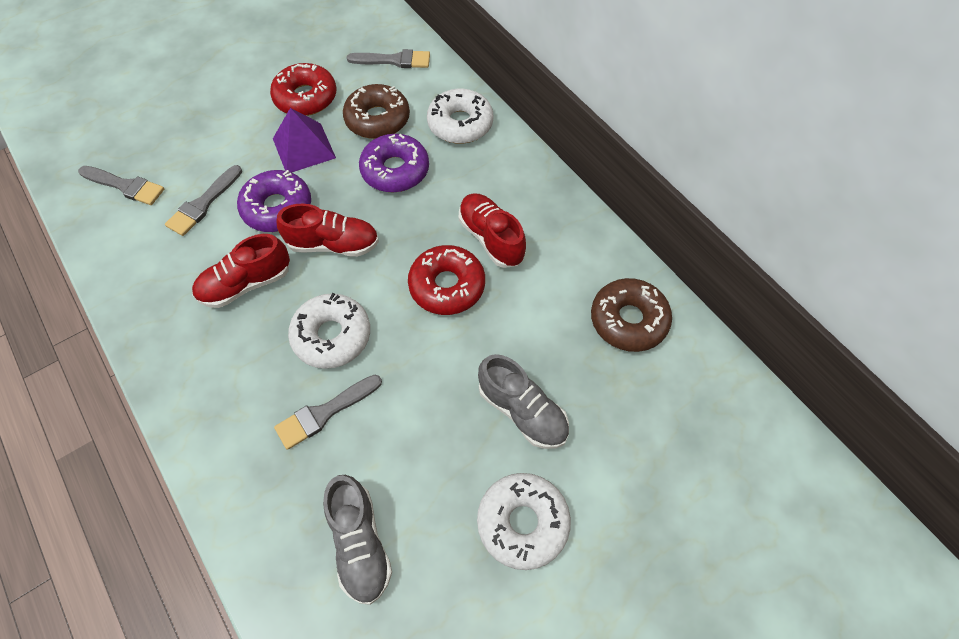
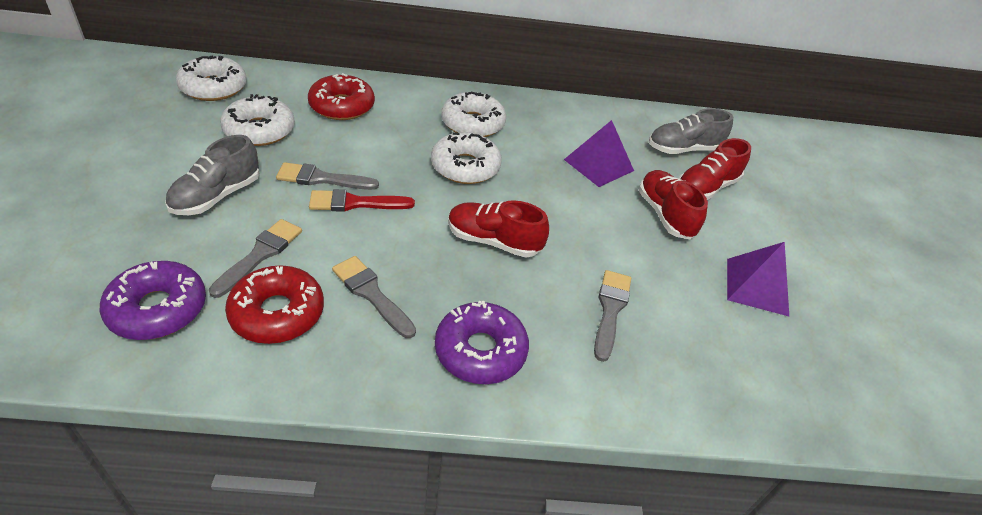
brown donut: 2 -> 0
purple pyramid: 1 -> 2
red brush: 0 -> 1
white donut: 3 -> 4

